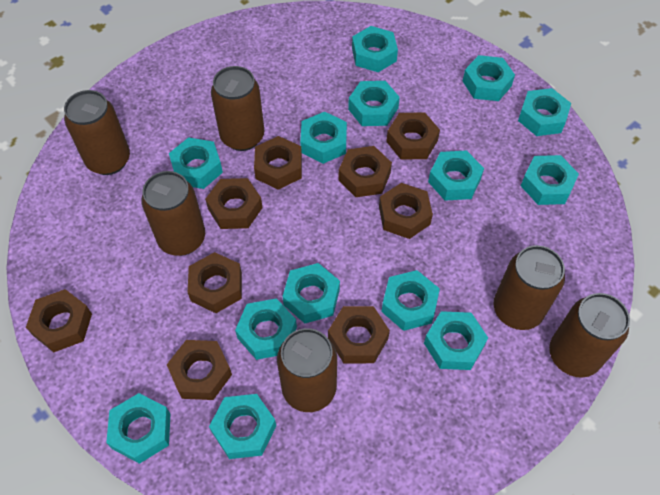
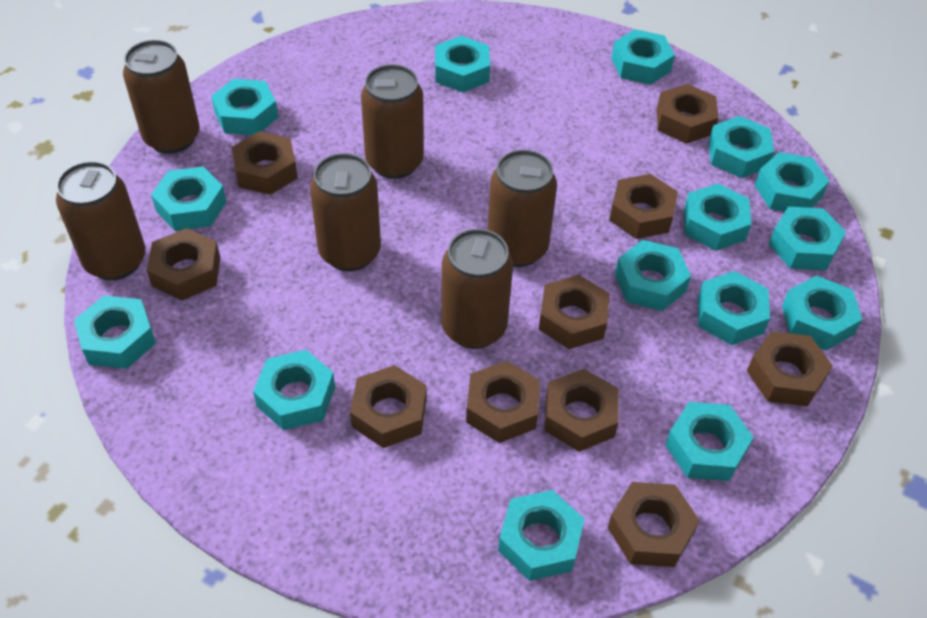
brown nut: 9 -> 10
turquoise nut: 14 -> 15

